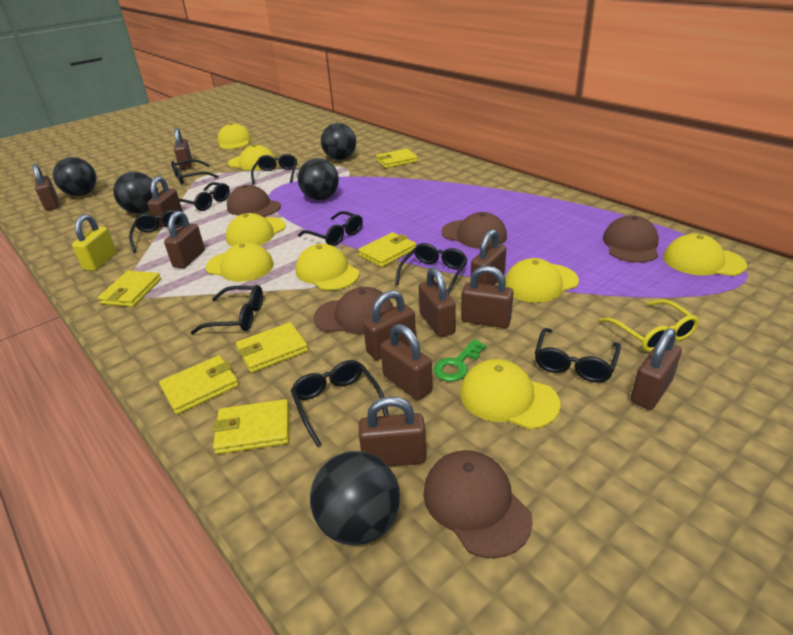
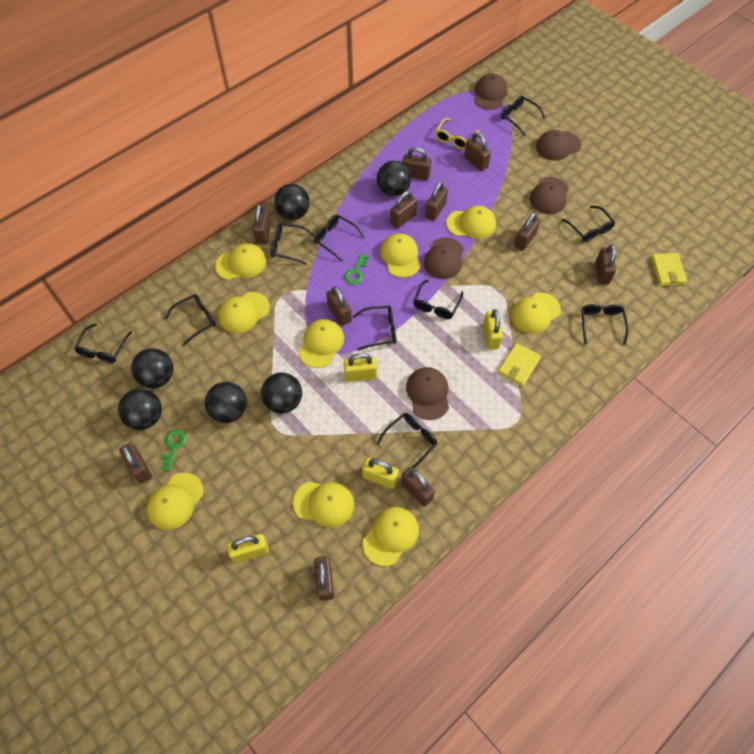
black ball: 5 -> 6
black glasses: 9 -> 10
green key: 1 -> 2
yellow cap: 8 -> 9
yellow padlock: 1 -> 4
yellow wallet: 6 -> 2

